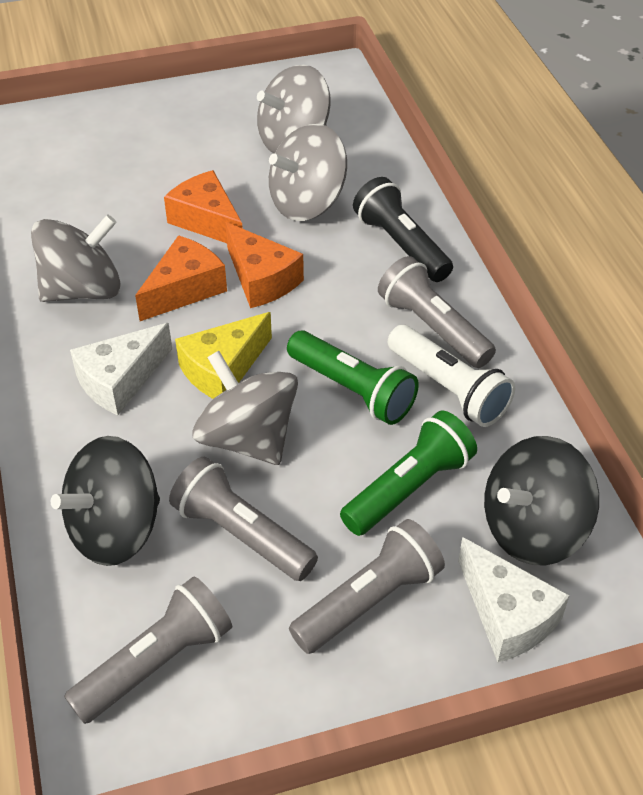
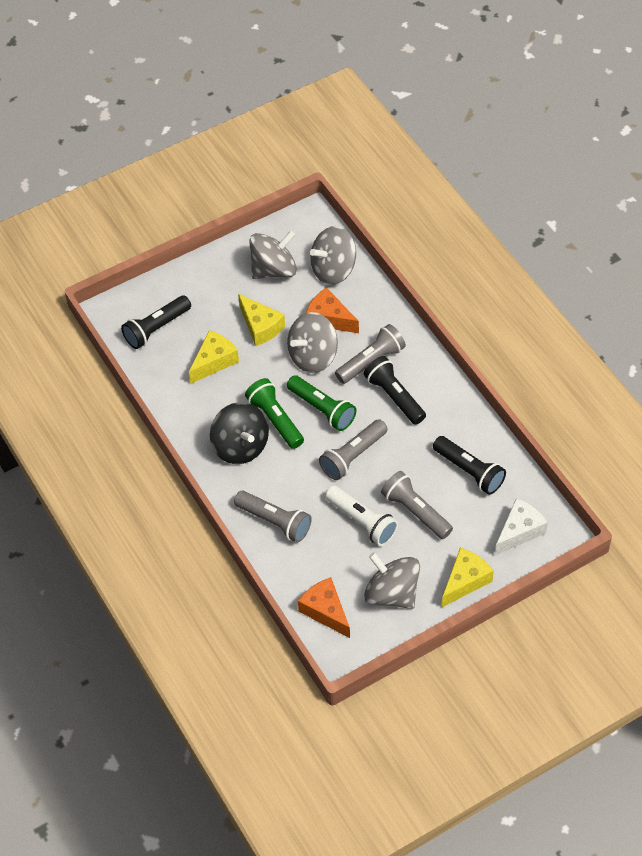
black flashlight: 1 -> 3
black spinning top: 2 -> 1
orange cheese: 3 -> 2
white cheese: 2 -> 1
yellow cheese: 1 -> 3

